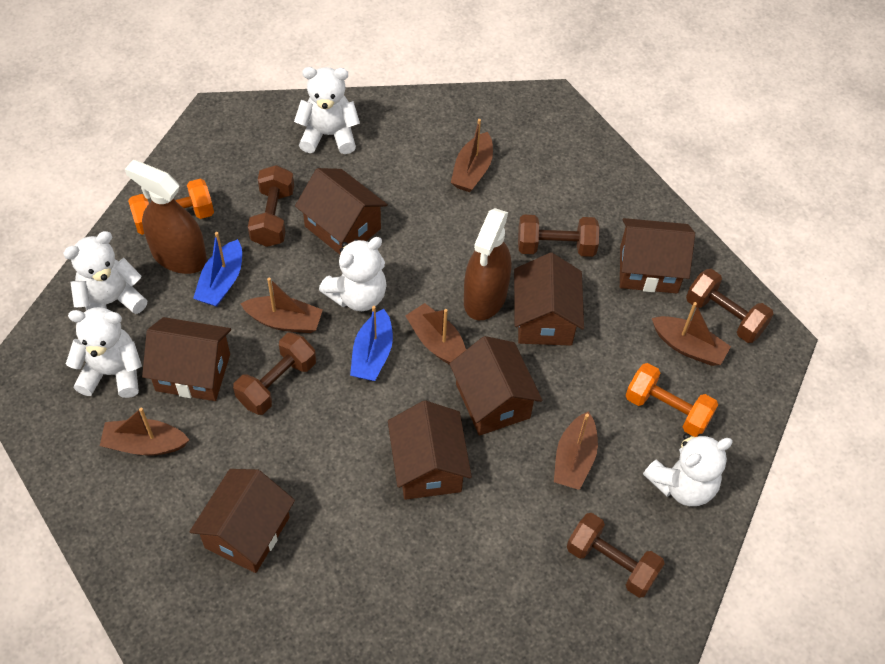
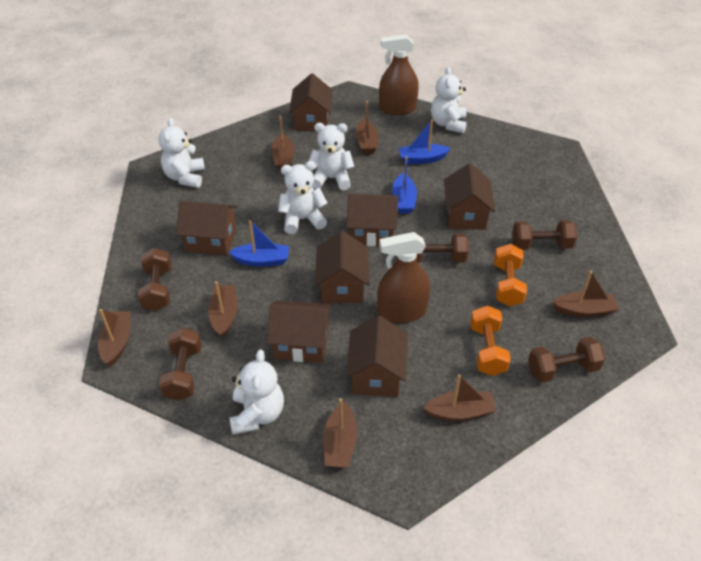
blue boat: 2 -> 3
brown boat: 6 -> 7

